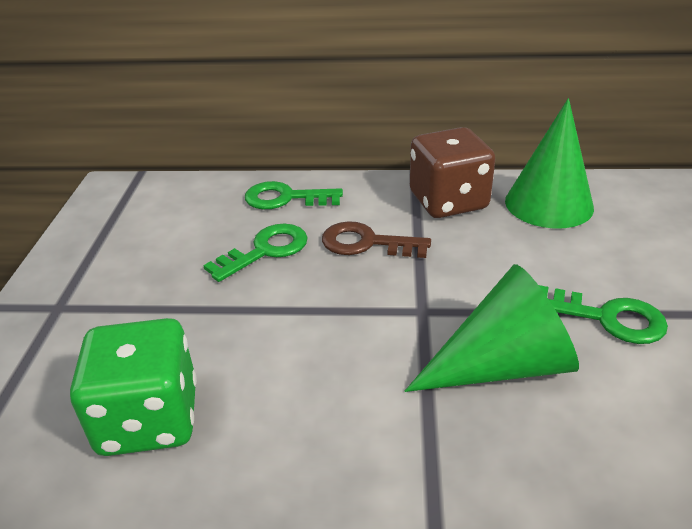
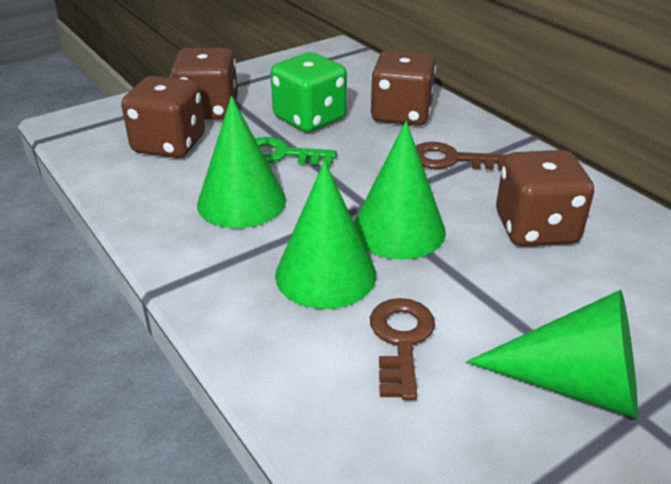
brown dice: 1 -> 4
brown key: 1 -> 2
green cone: 2 -> 4
green key: 3 -> 1

